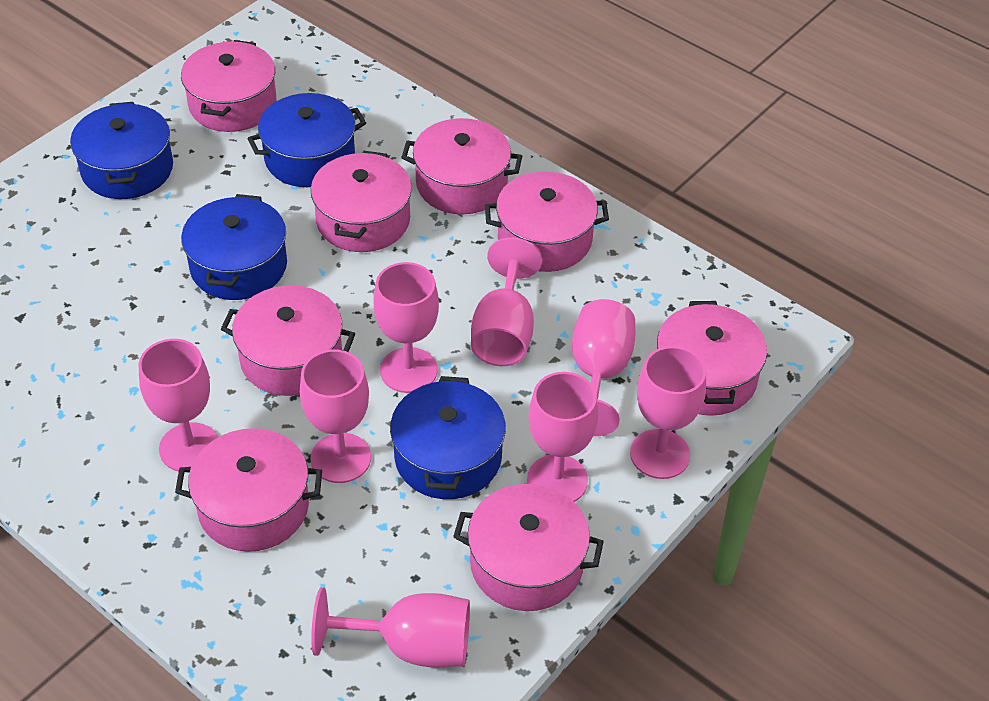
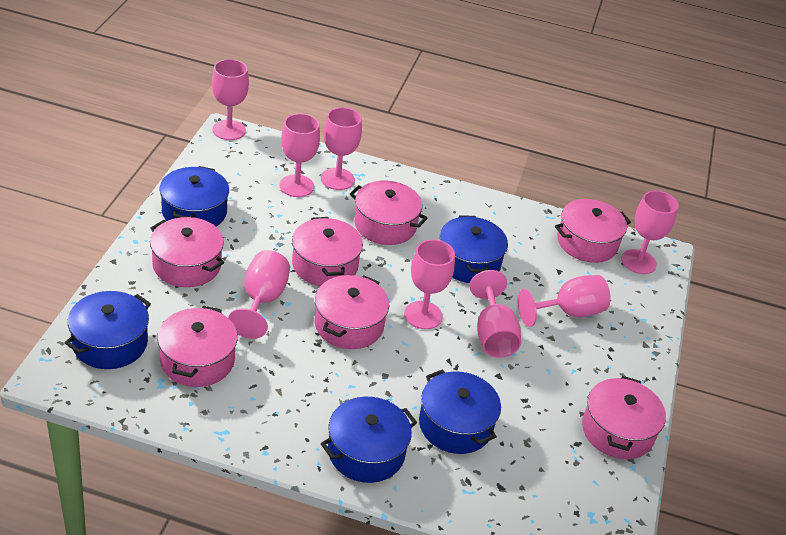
blue pot: 4 -> 5
pink pot: 8 -> 7

